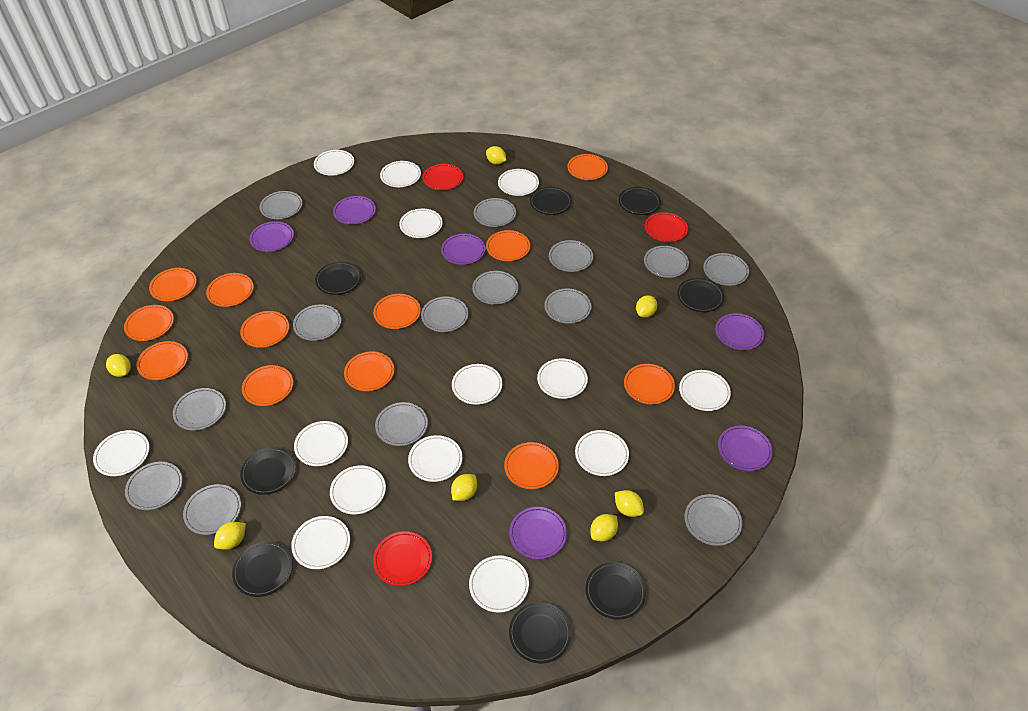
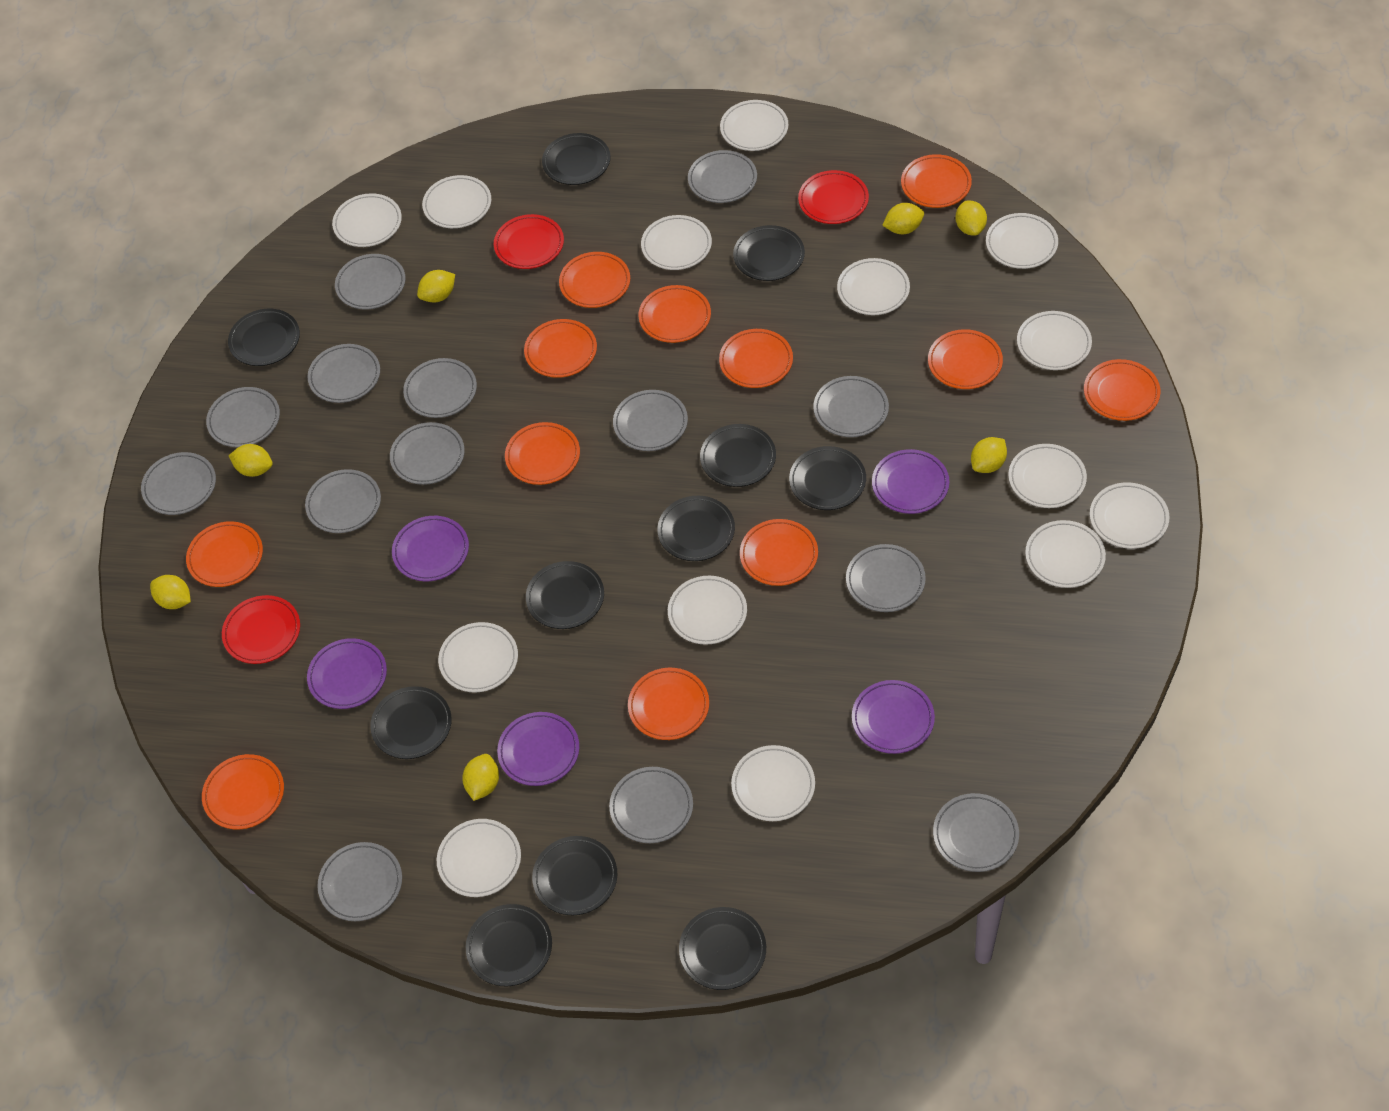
black plate: 8 -> 11
purple plate: 6 -> 5

